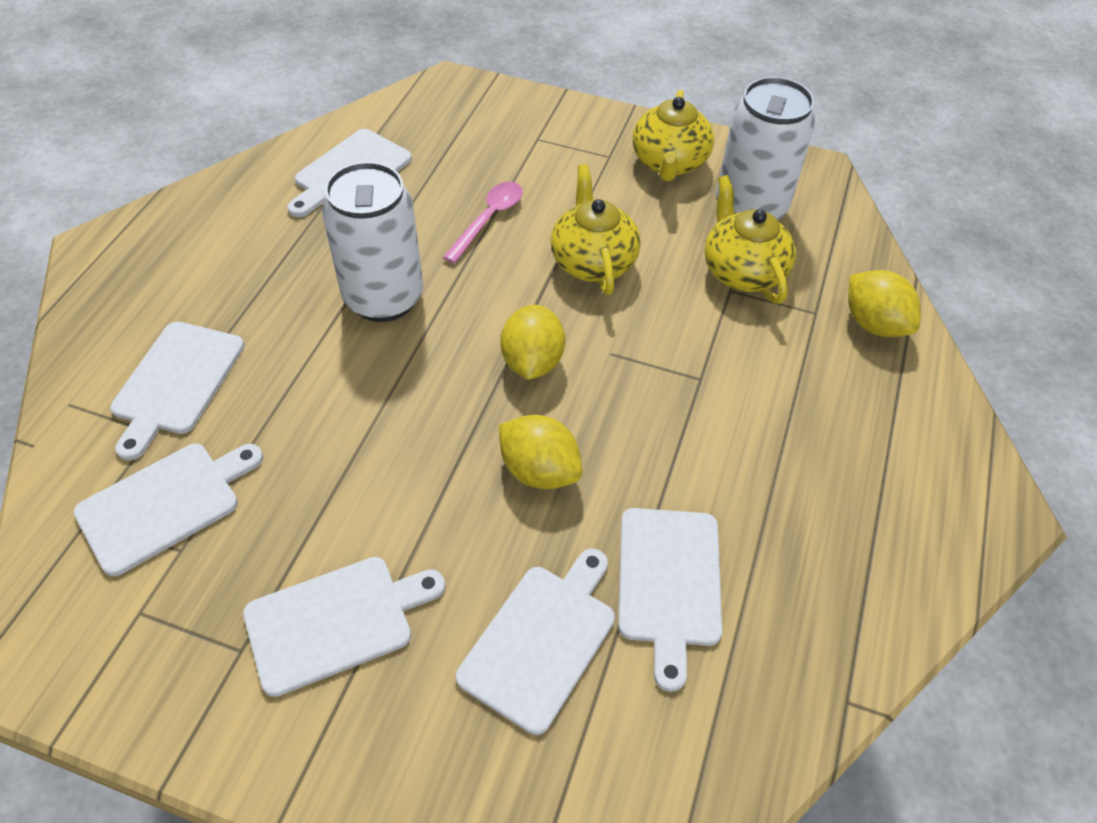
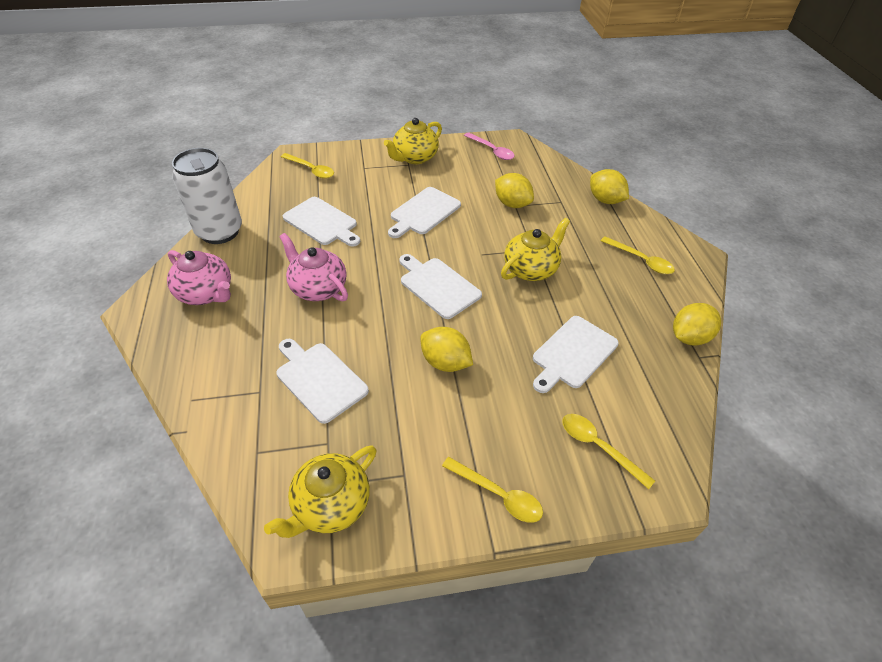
pink teapot: 0 -> 2
white can: 2 -> 1
white cutting board: 6 -> 5
yellow lemon: 3 -> 4
yellow spoon: 0 -> 4

